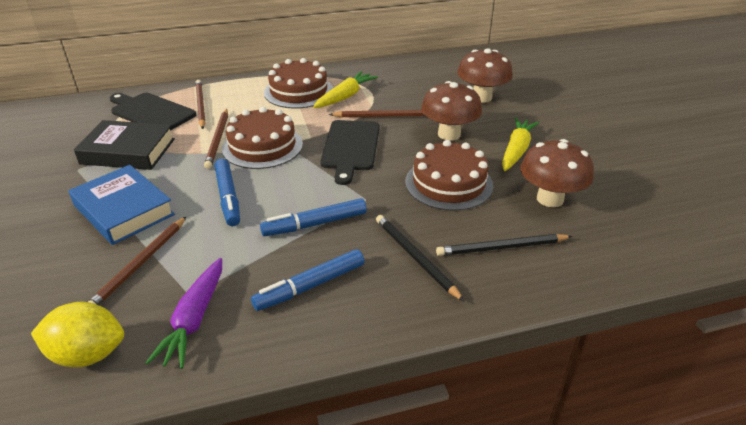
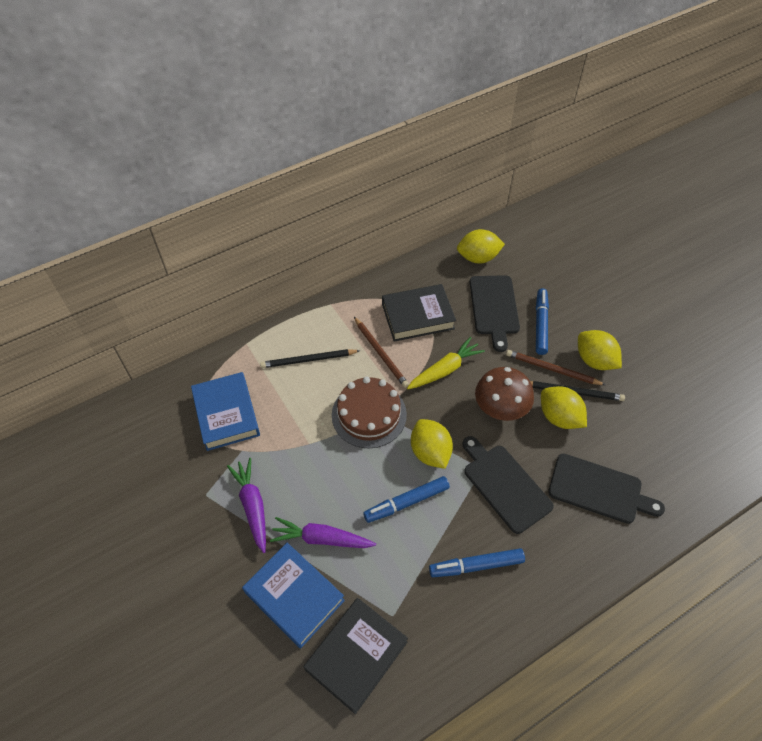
black book: 1 -> 2
black cutting board: 2 -> 3
blue book: 1 -> 2
brown cake: 3 -> 1
brown mushroom: 3 -> 1
brown pencil: 4 -> 2
purple carrot: 1 -> 2
yellow carrot: 2 -> 1
yellow lemon: 1 -> 4

